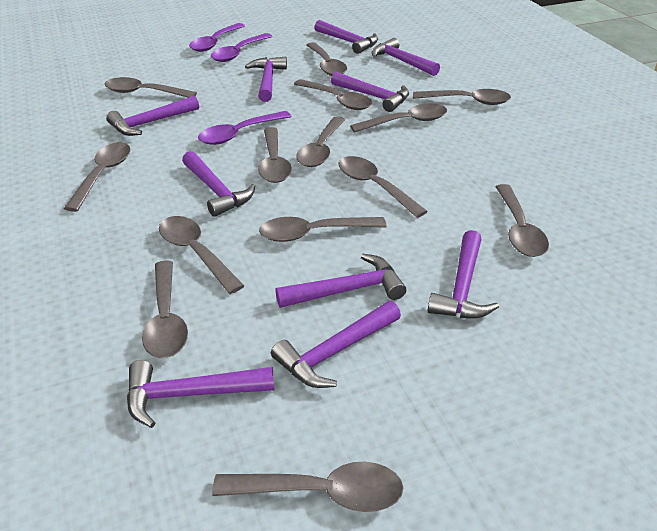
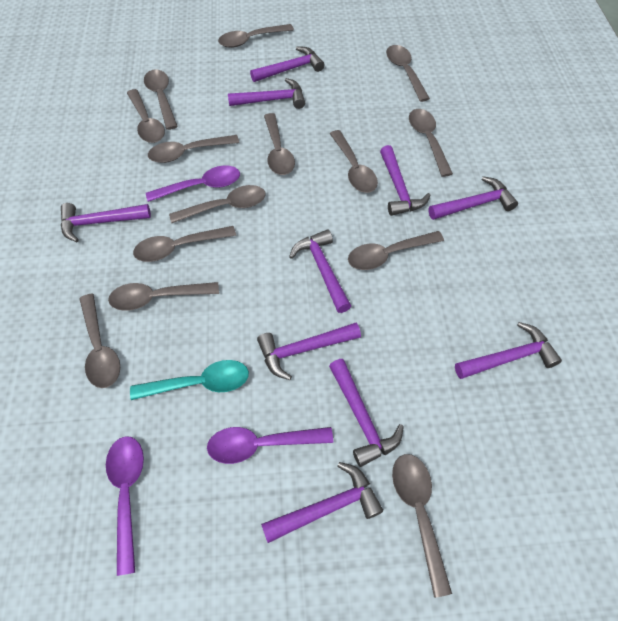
turquoise spoon: 0 -> 1

